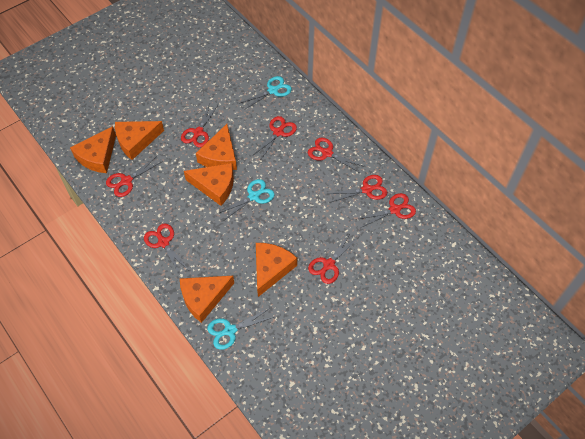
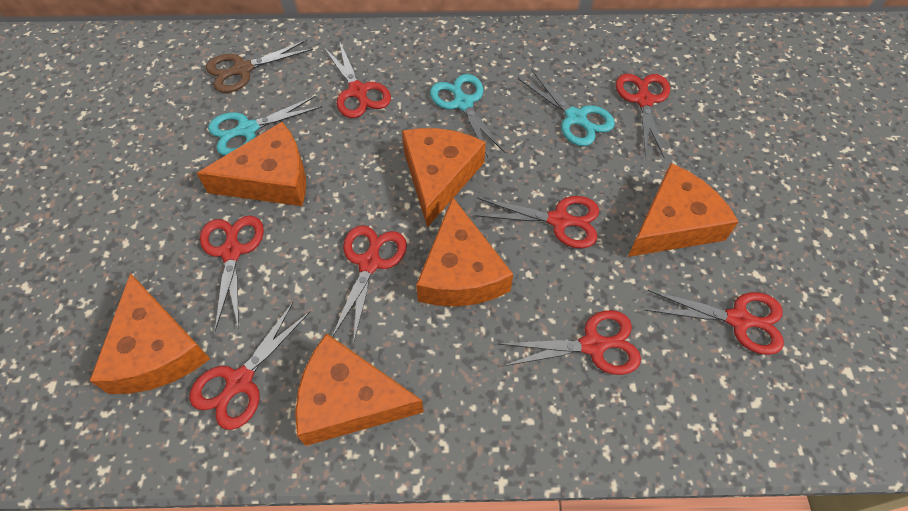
brown scissors: 0 -> 1

